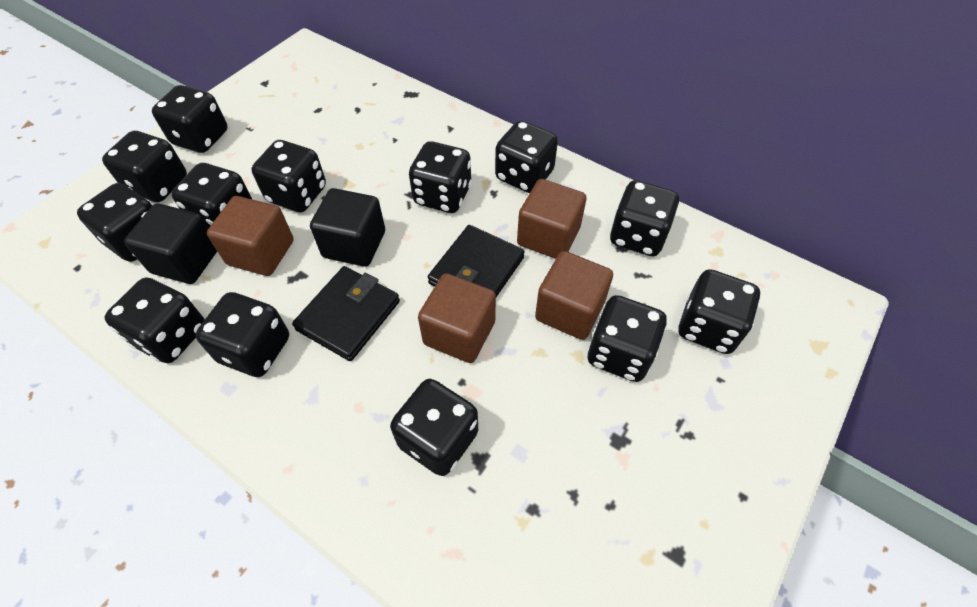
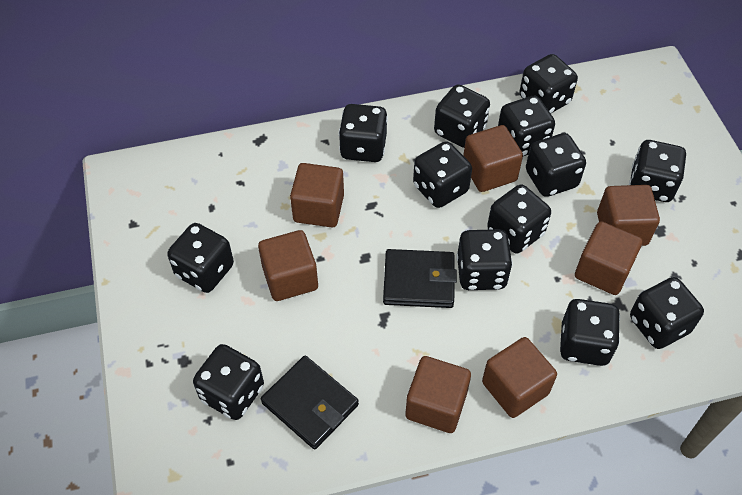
black cube: 2 -> 0
brown cube: 4 -> 7

